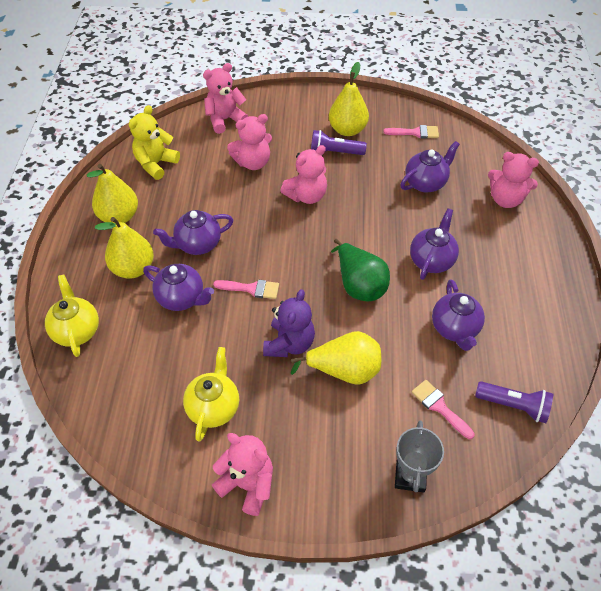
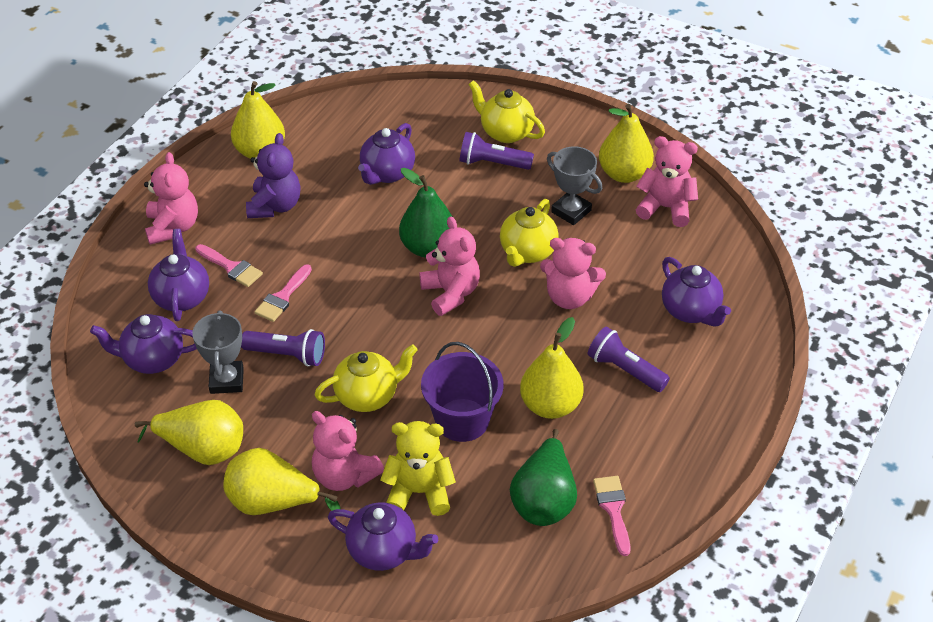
green pear: 1 -> 2
grey trophy: 1 -> 2
purple bucket: 0 -> 1
purple flashlight: 2 -> 3
yellow pear: 4 -> 5
yellow teapot: 2 -> 3

